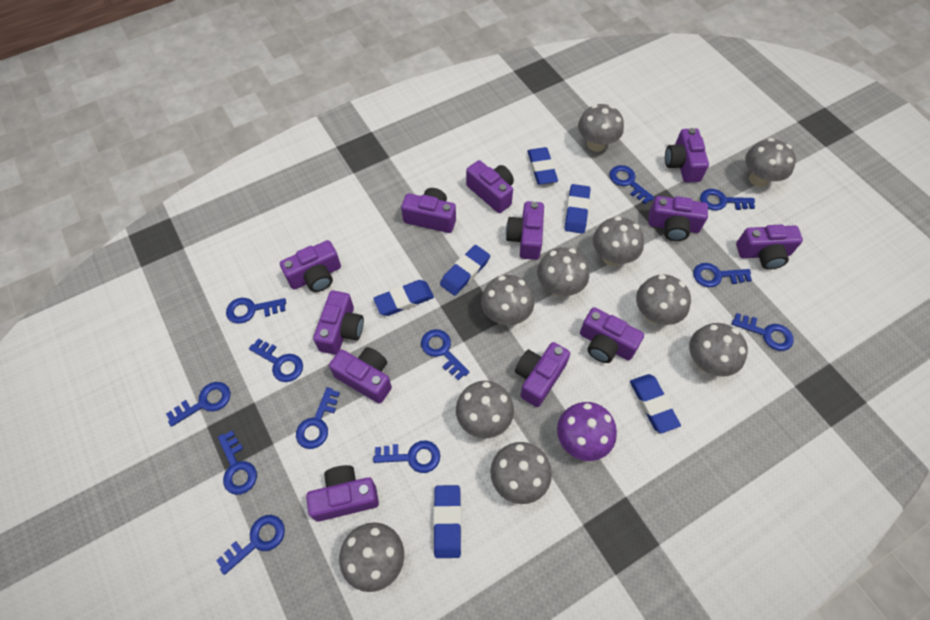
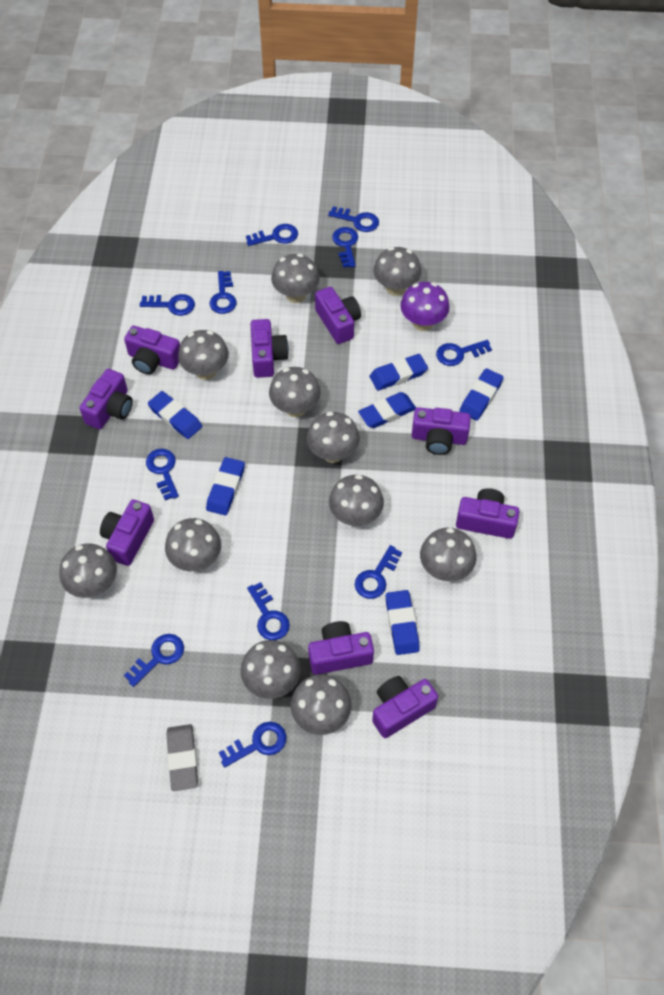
blue key: 12 -> 11
grey eraser: 0 -> 1
grey mushroom: 10 -> 11
purple camera: 12 -> 9

